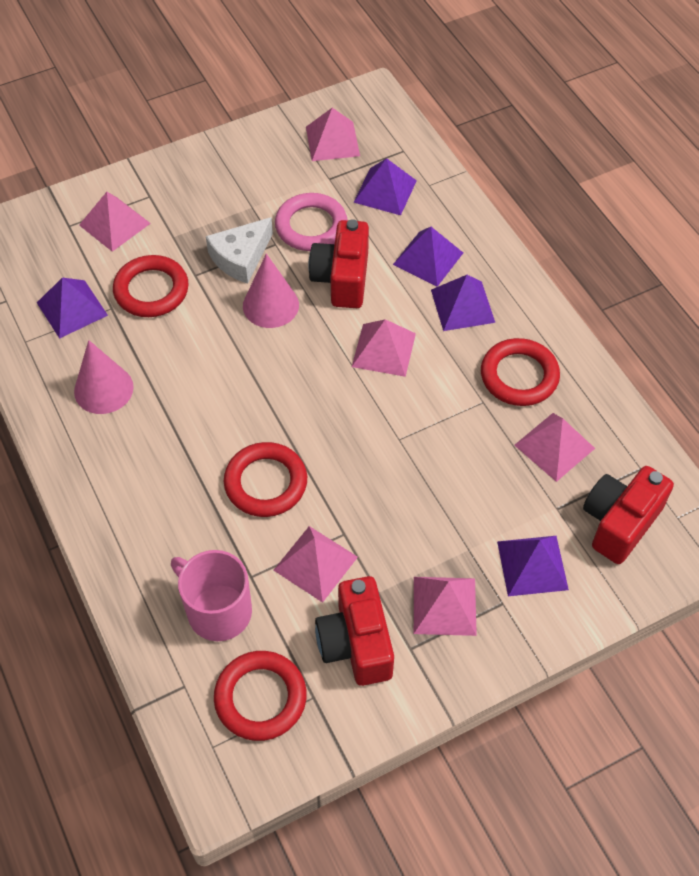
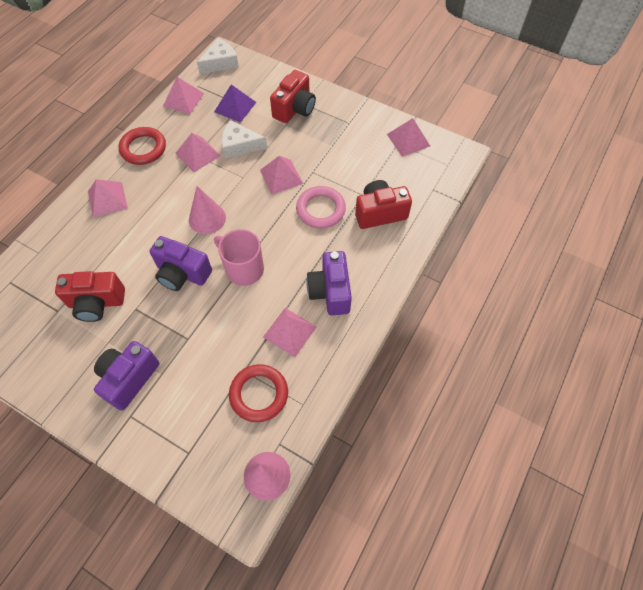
purple camera: 0 -> 3
purple pyramid: 5 -> 1
red ring: 4 -> 2
white cheese: 1 -> 2

